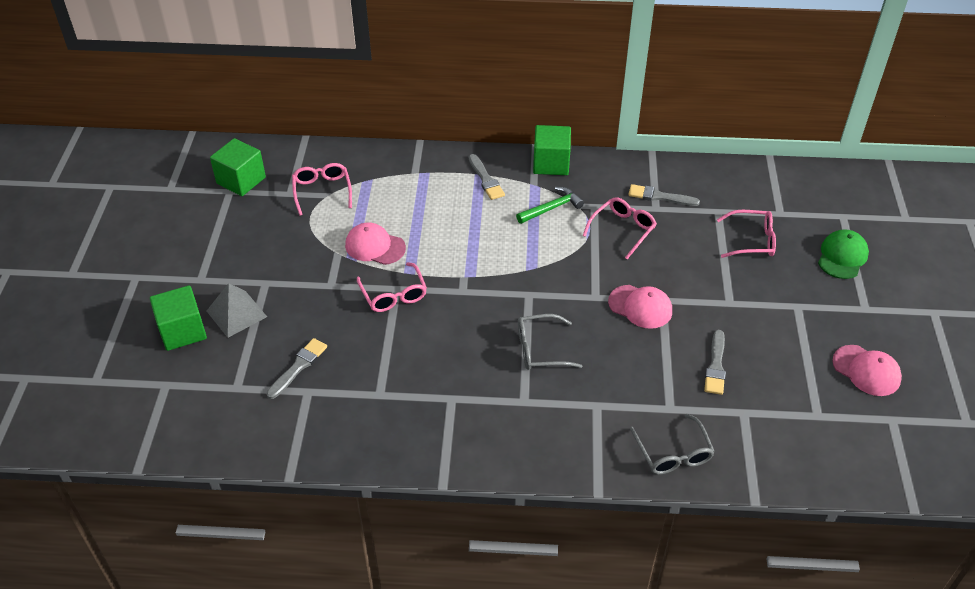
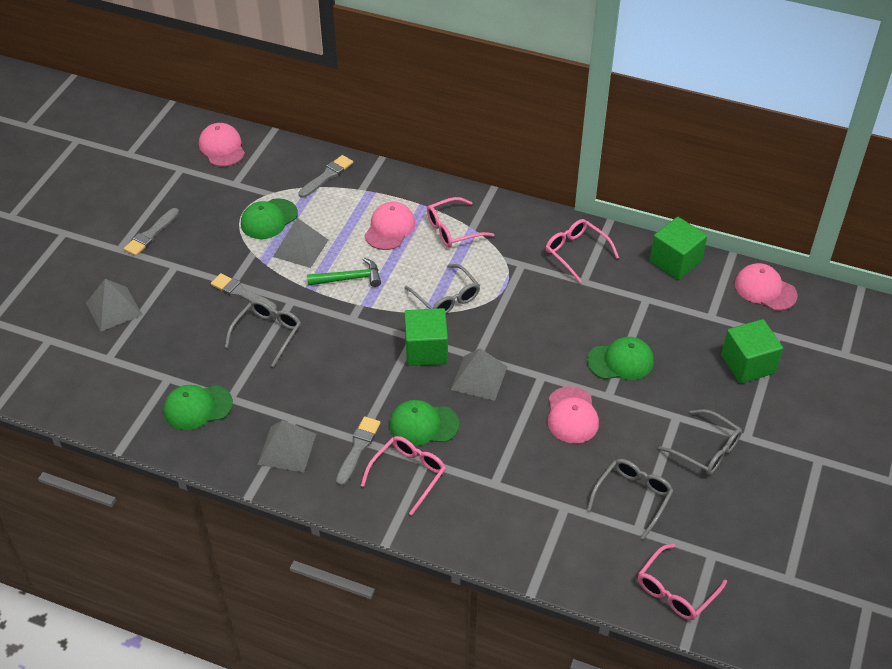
green cap: 1 -> 4
grey glasses: 2 -> 4
grey pyramid: 1 -> 4
pink cap: 3 -> 4

